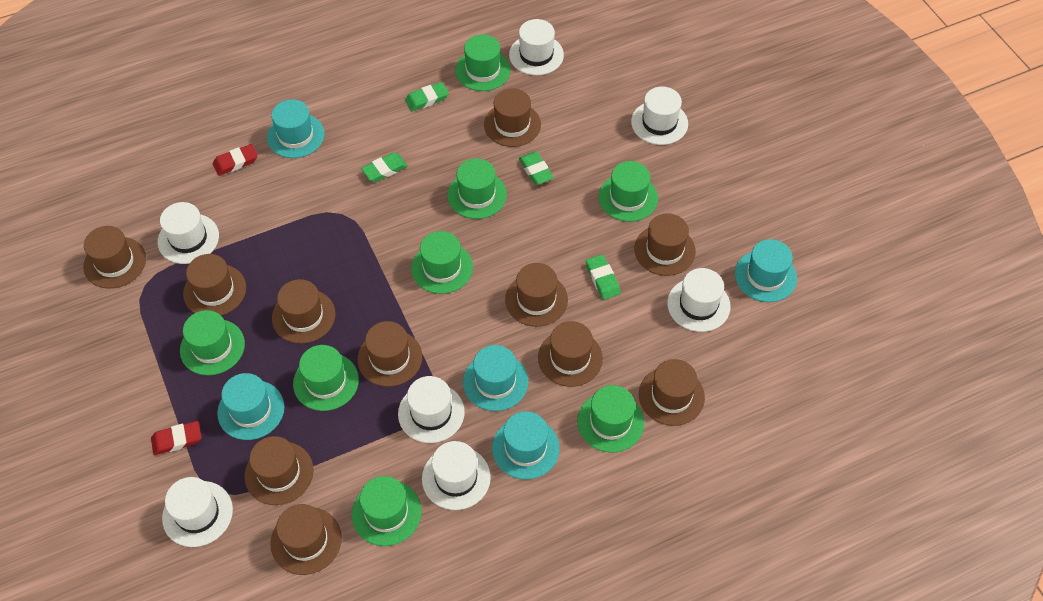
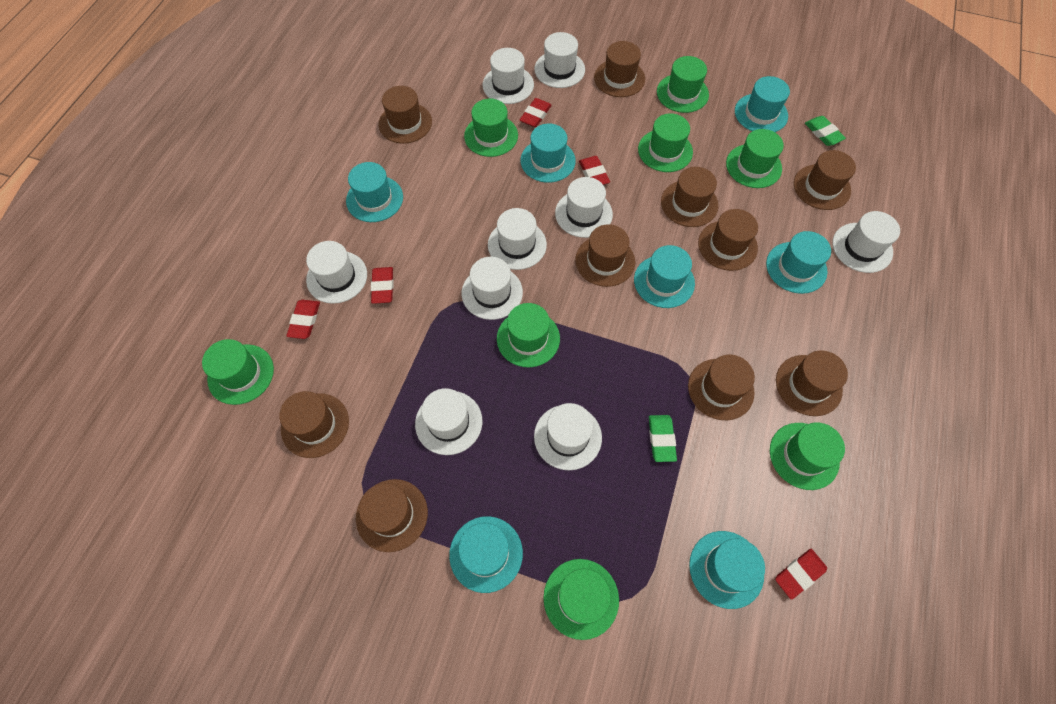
brown hat: 11 -> 10
green eraser: 4 -> 2
red eraser: 2 -> 5
turquoise hat: 5 -> 7
white hat: 7 -> 9

